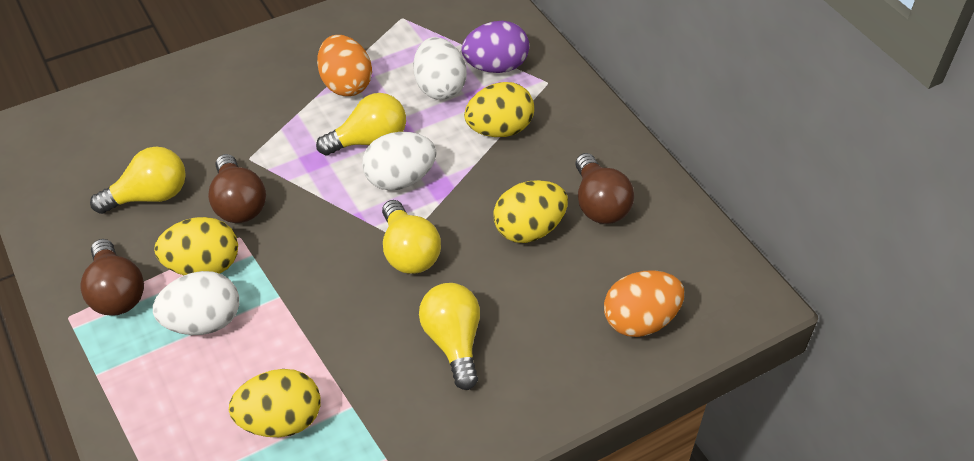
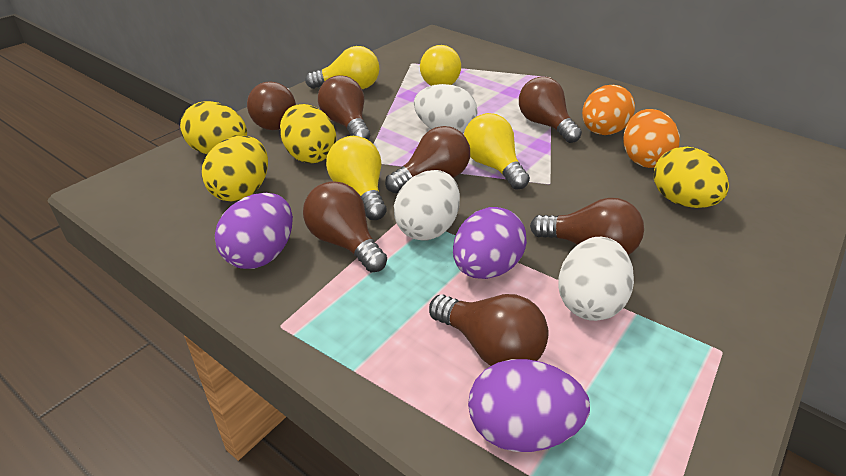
brown light bulb: 3 -> 7
purple egg: 1 -> 3

